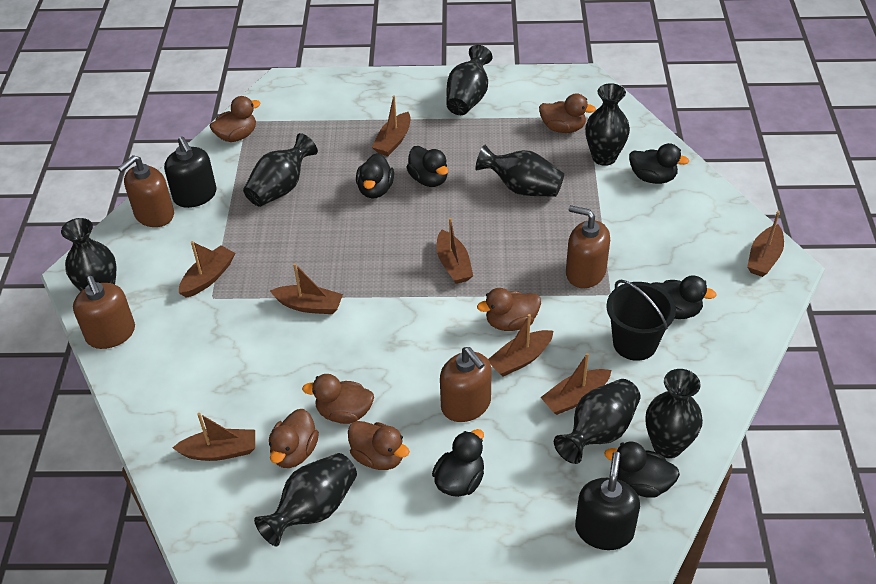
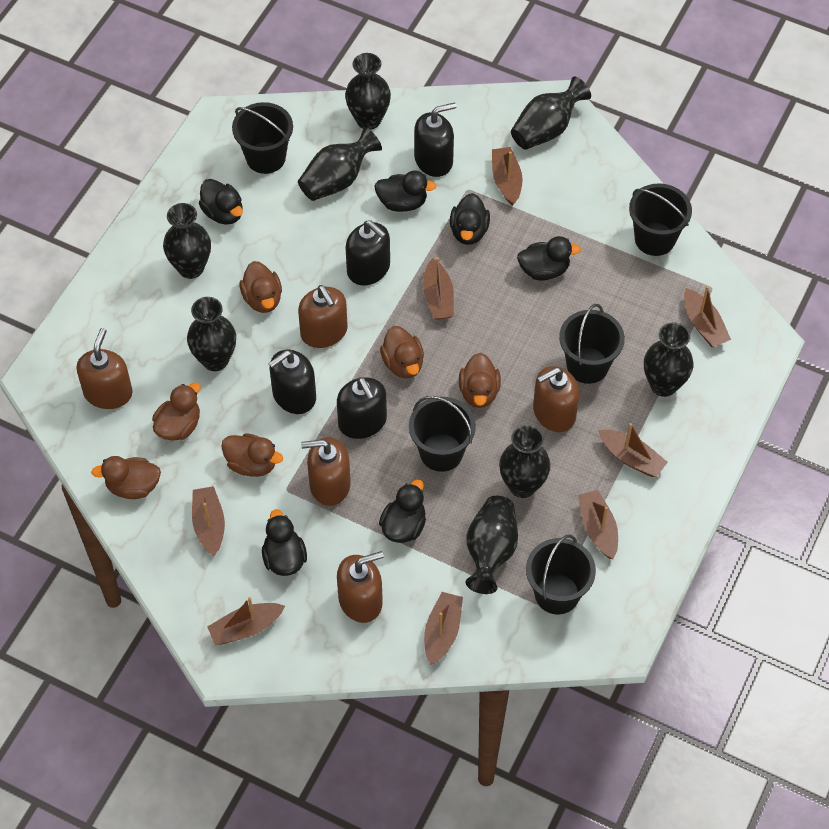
black bucket: 1 -> 5
black soap dispenser: 2 -> 4
brown soap dispenser: 4 -> 5

